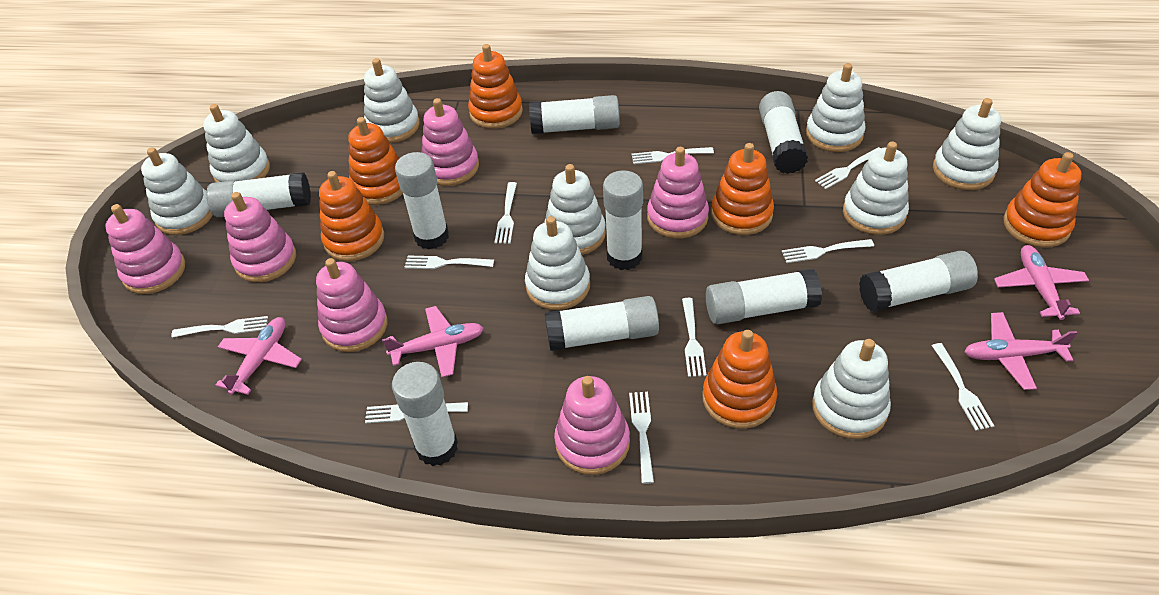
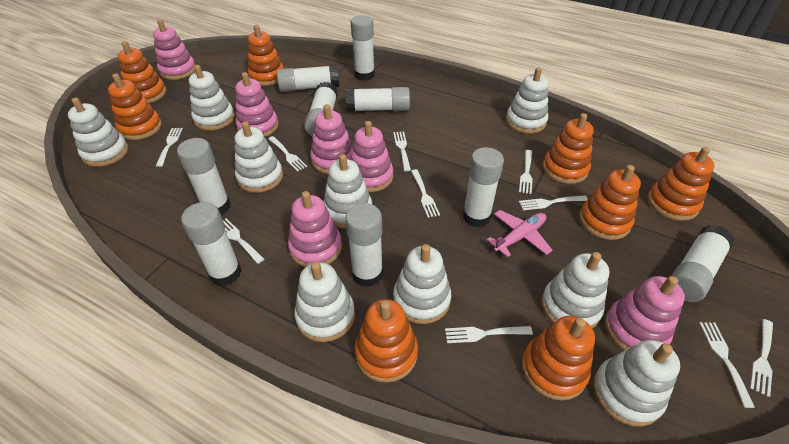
orange stacking toy: 6 -> 8
pink plane: 4 -> 1

